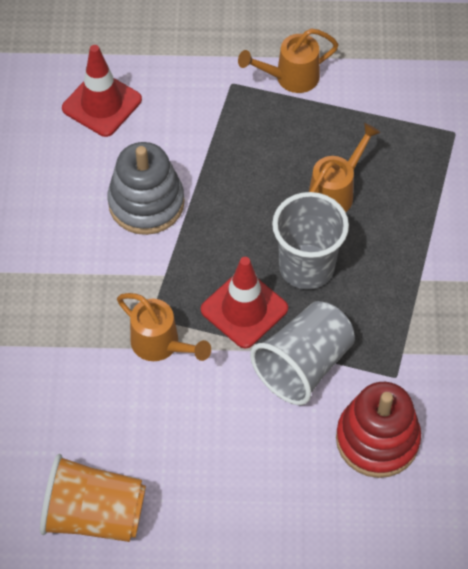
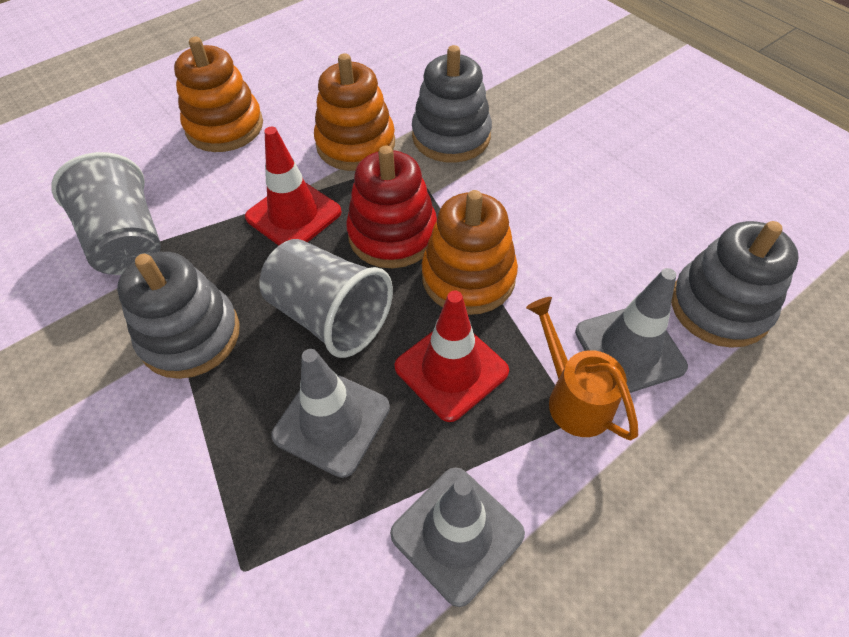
grey stacking toy: 1 -> 3
grey traffic cone: 0 -> 3
orange cup: 1 -> 0
orange stacking toy: 0 -> 3
orange watering can: 3 -> 1

